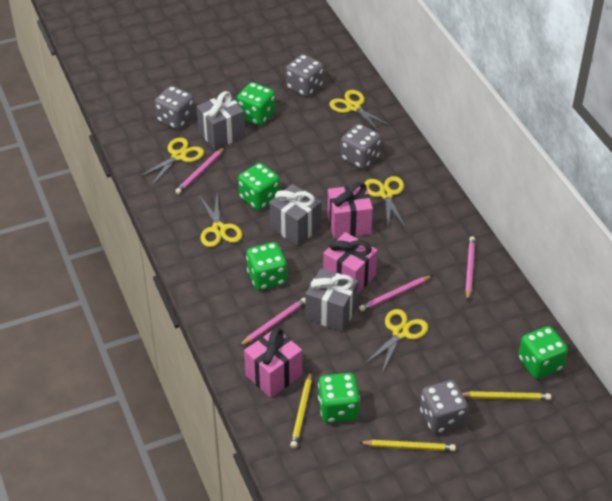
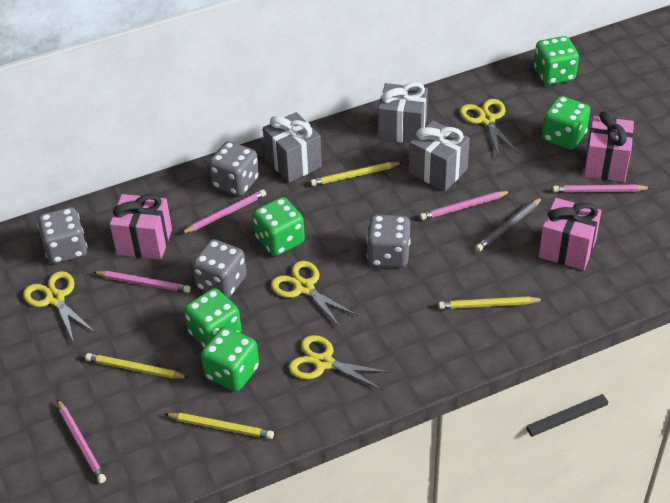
grey pencil: 0 -> 1
pink pencil: 4 -> 5
yellow pencil: 3 -> 4
yellow scissors: 5 -> 4

